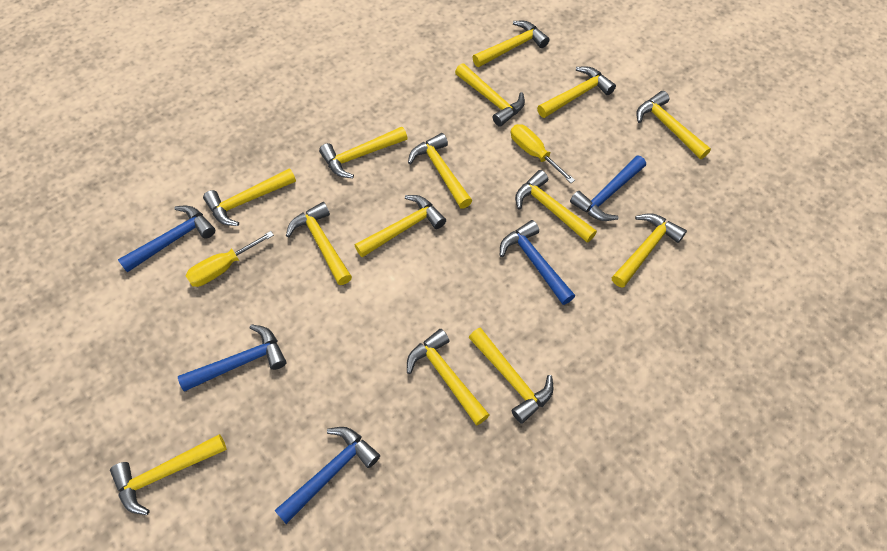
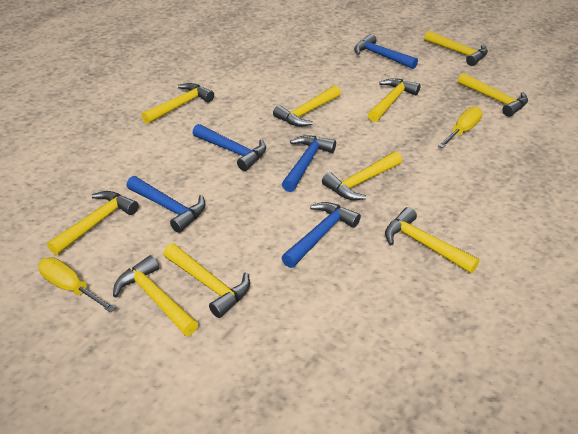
yellow hammer: 14 -> 10

